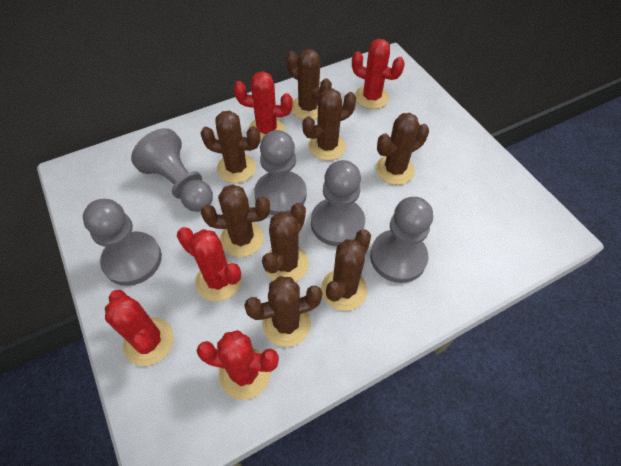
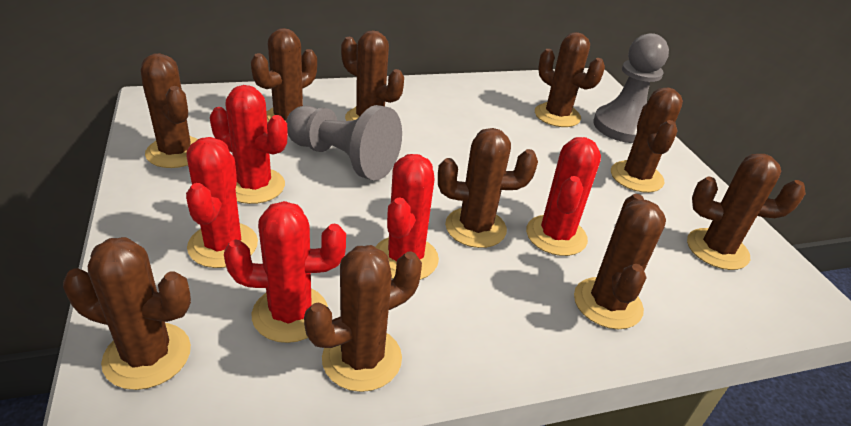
brown cactus: 8 -> 10
grey pawn: 5 -> 2

